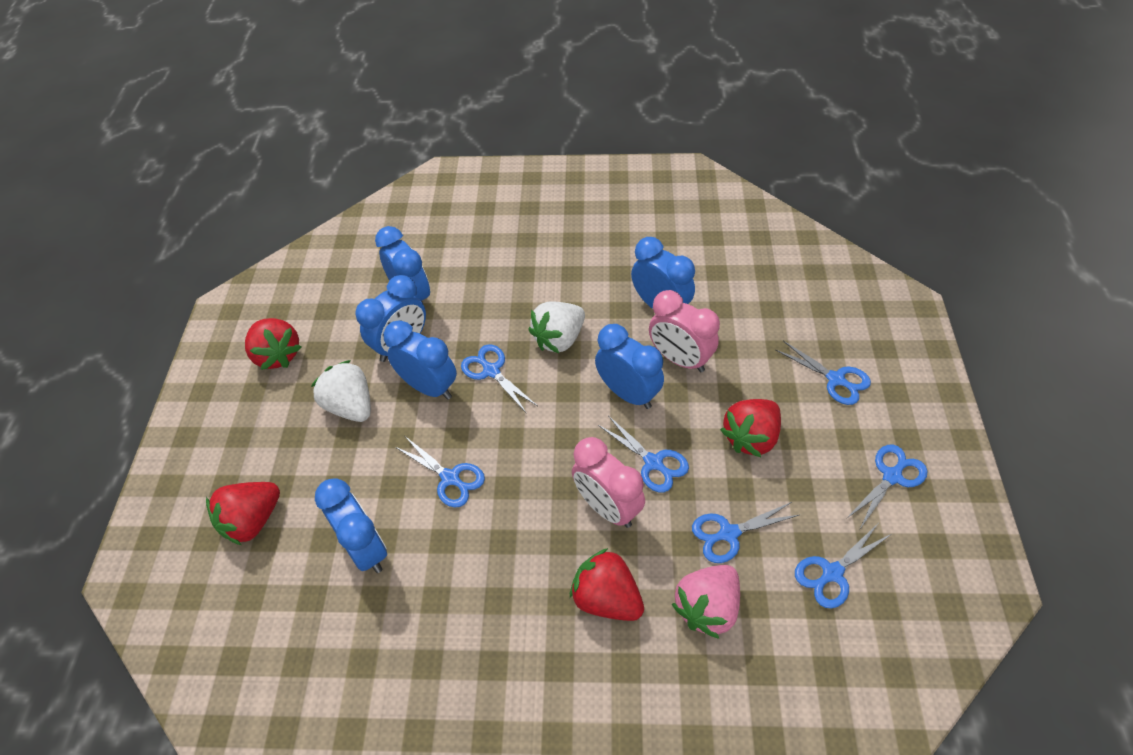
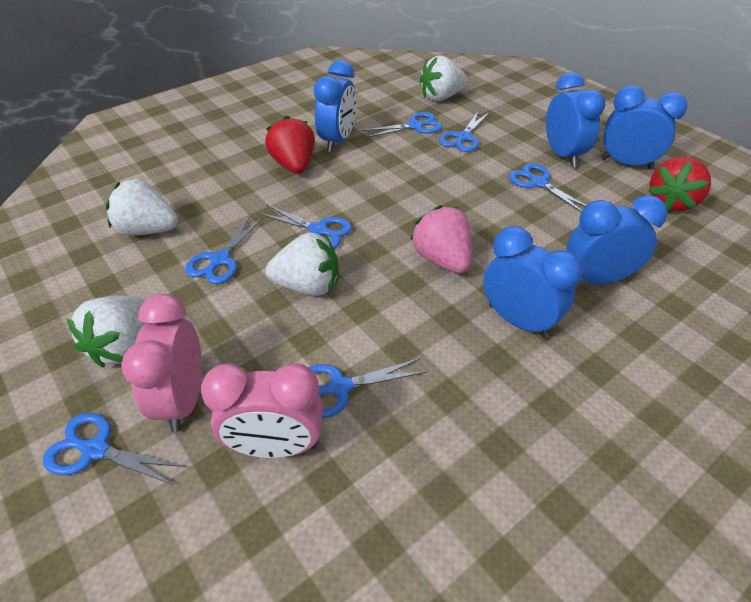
blue clock: 6 -> 5
red strawberry: 4 -> 2
white strawberry: 2 -> 4

